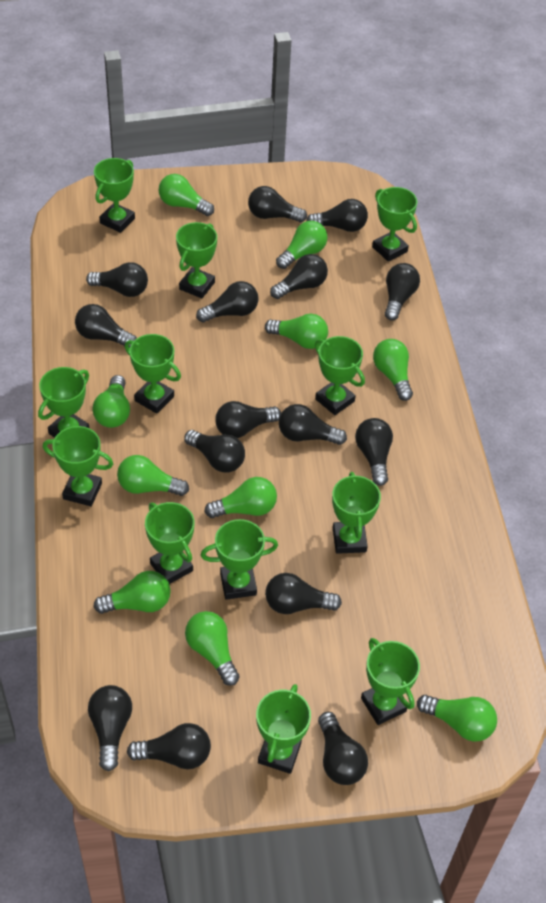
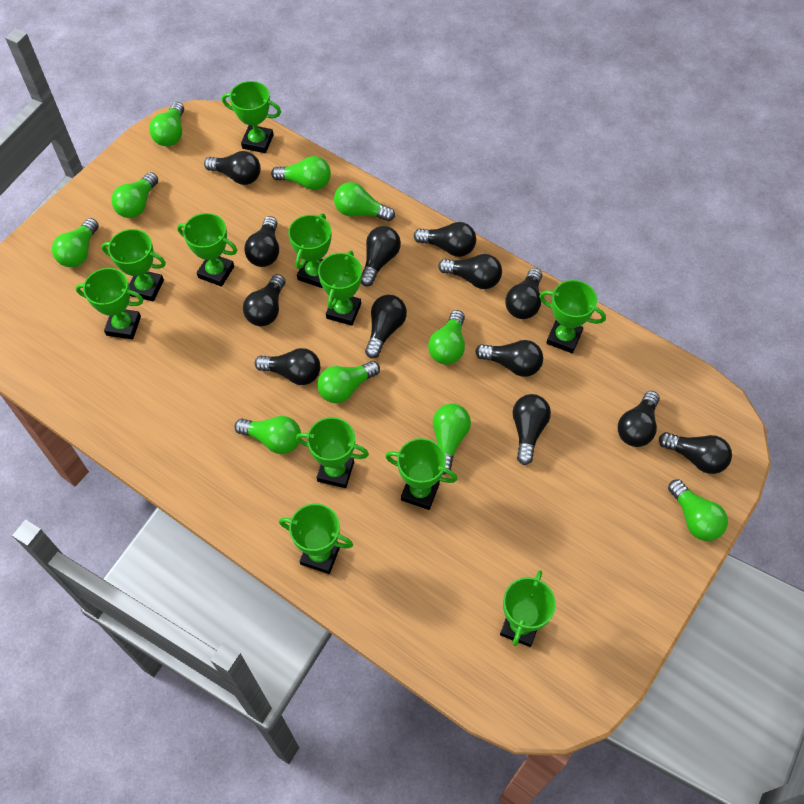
black light bulb: 15 -> 13
green trophy: 12 -> 11

